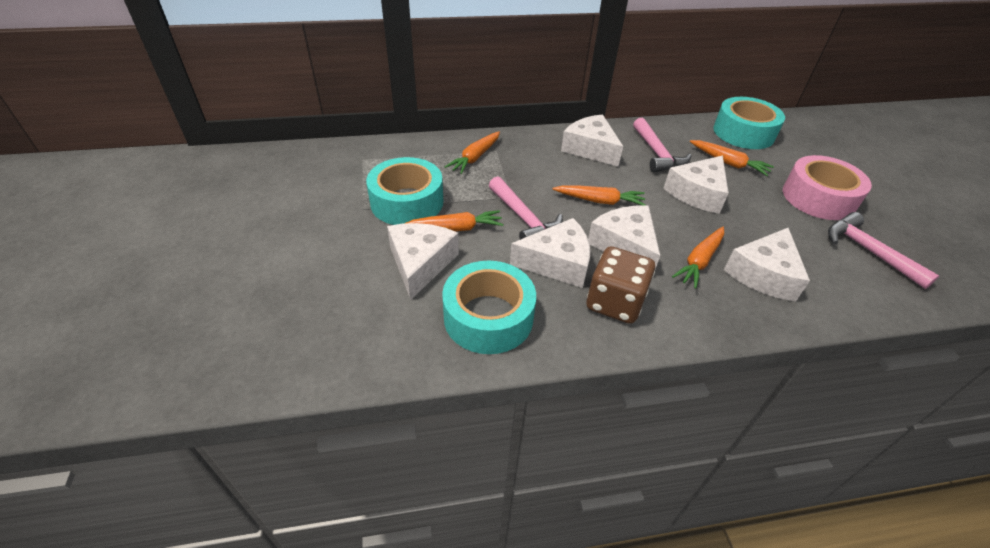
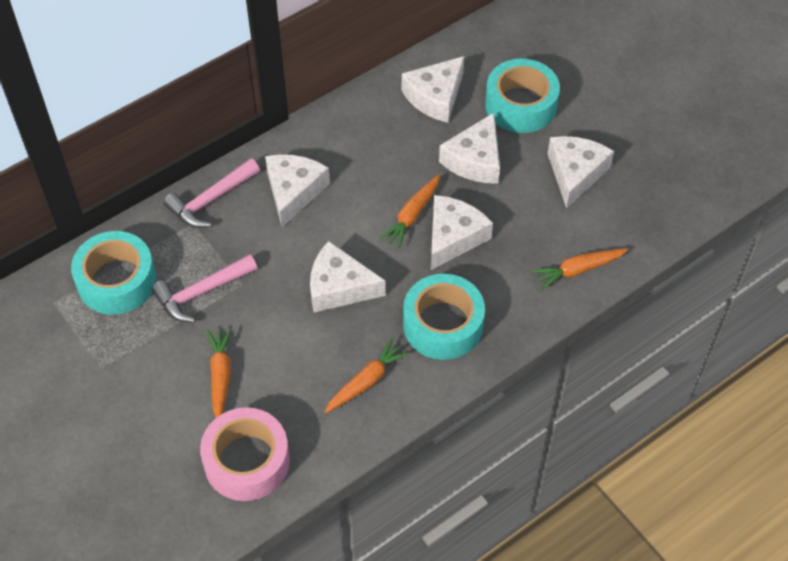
brown dice: 1 -> 0
orange carrot: 5 -> 4
pink hammer: 3 -> 2

